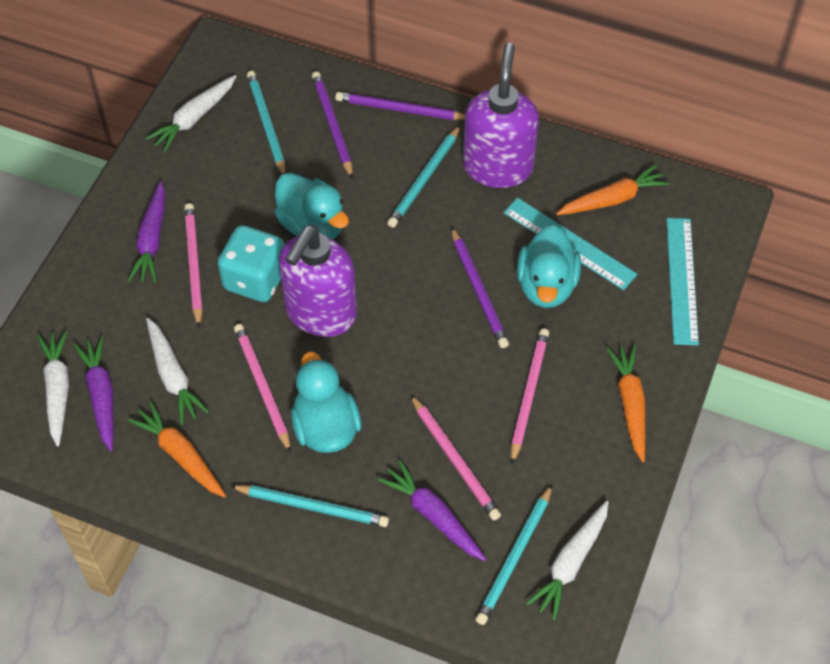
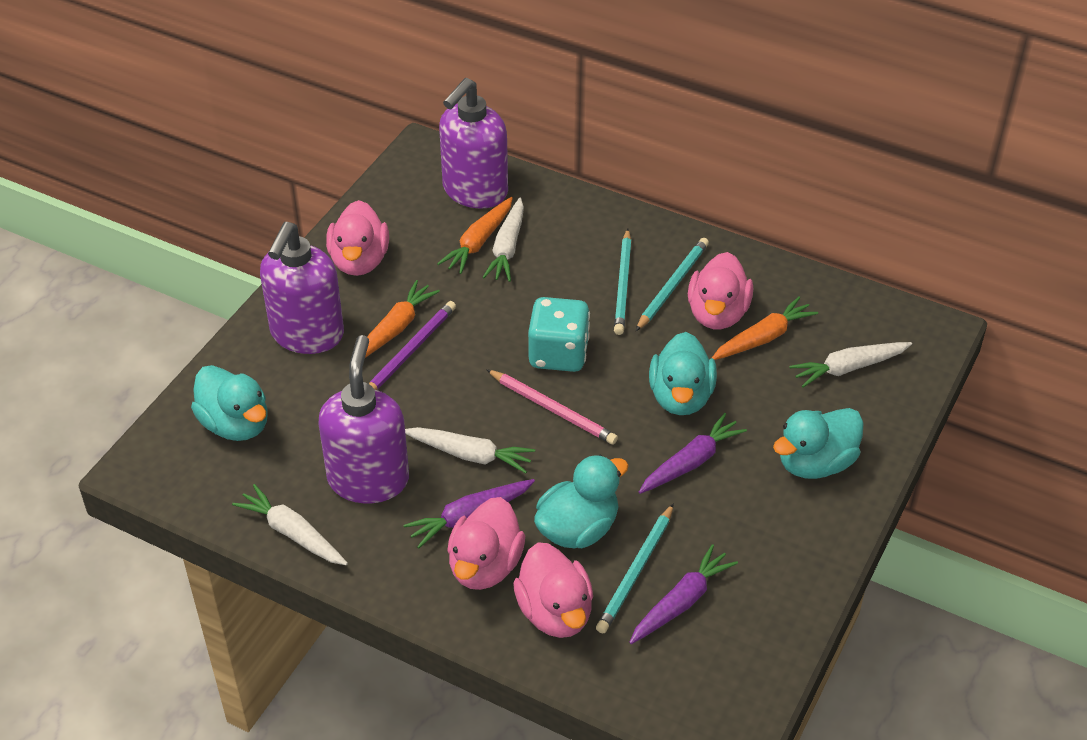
pink duck: 0 -> 4
pink pencil: 4 -> 1
purple pencil: 3 -> 1
purple soap dispenser: 2 -> 3
turquoise duck: 3 -> 4
turquoise pencil: 4 -> 3
turquoise ruler: 2 -> 0

